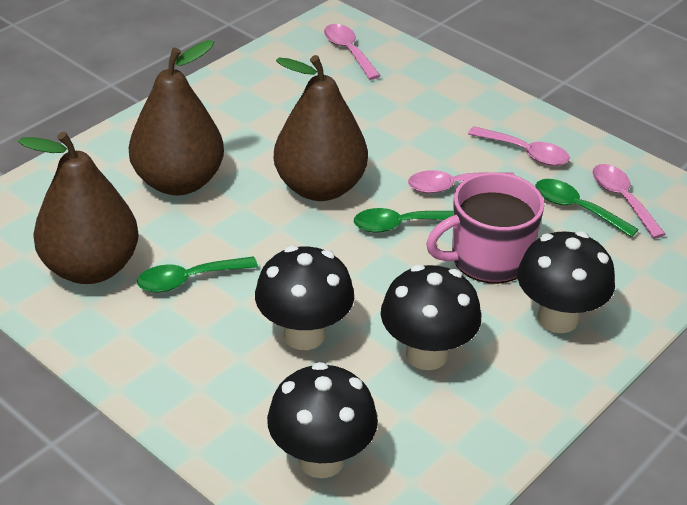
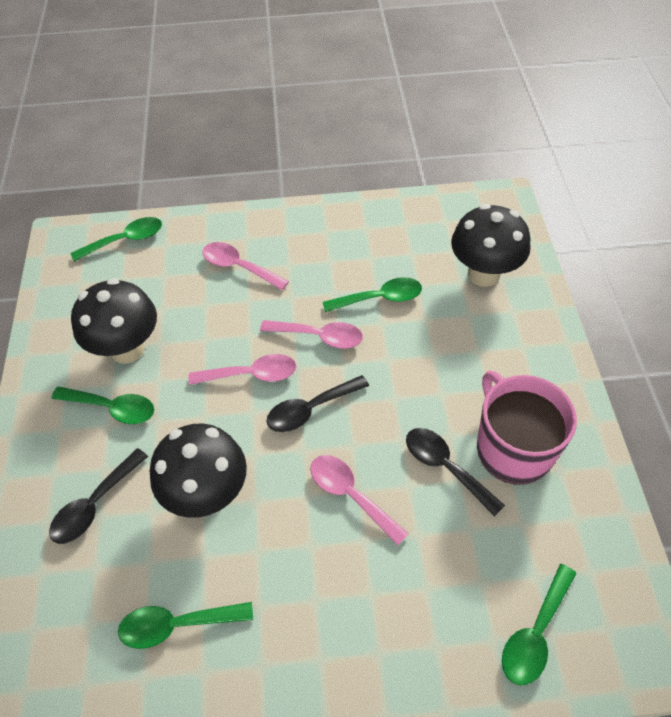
black mushroom: 4 -> 3
black spoon: 0 -> 3
brown pear: 3 -> 0
green spoon: 3 -> 5

